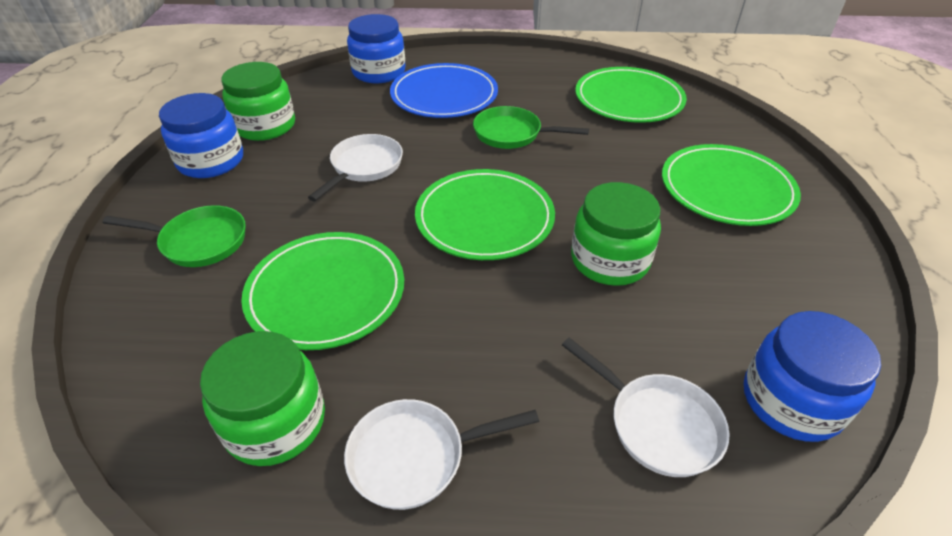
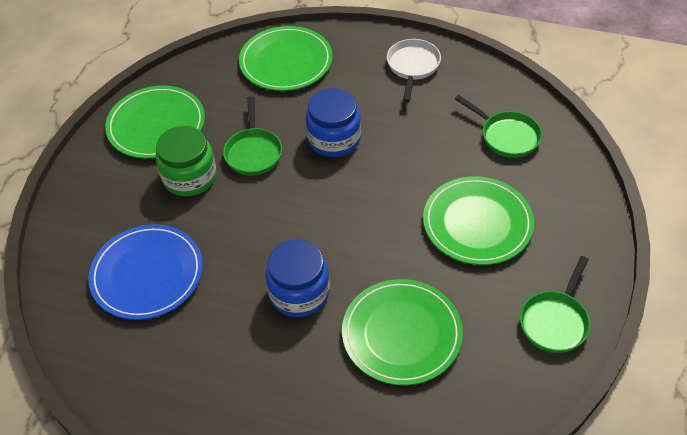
blue jar: 3 -> 2
green jar: 3 -> 1
green pan: 2 -> 3
white pan: 3 -> 1

